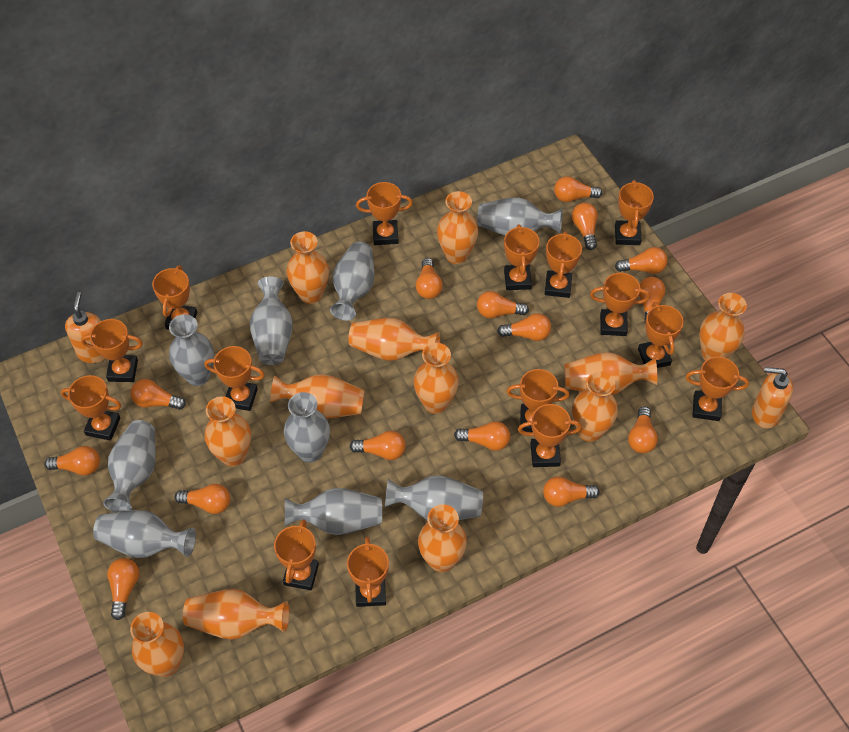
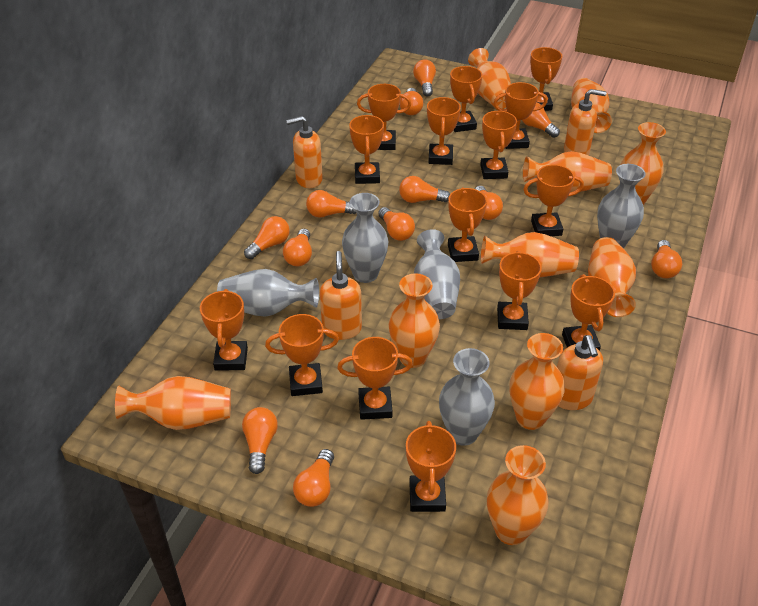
grey vase: 9 -> 5
orange light bulb: 15 -> 12
orange soap dispenser: 2 -> 4
orange vase: 12 -> 10

